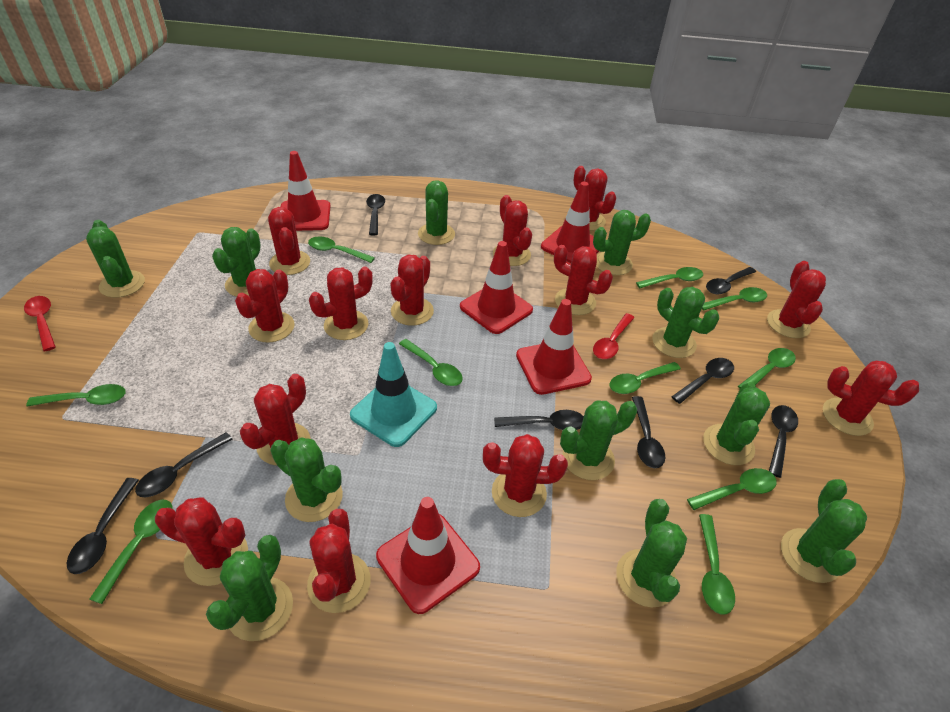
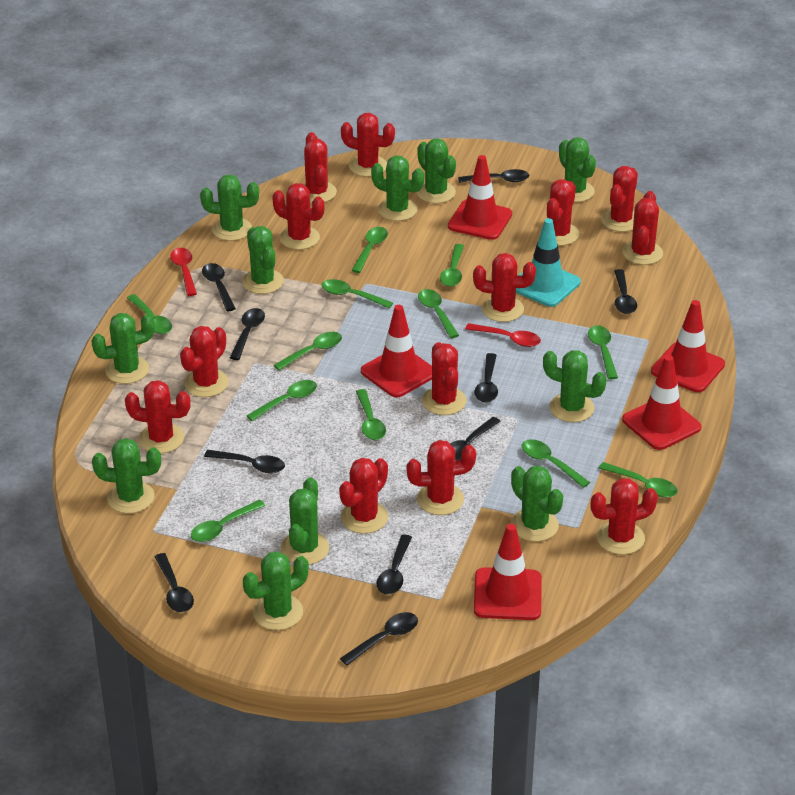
black spoon: 8 -> 10
green spoon: 10 -> 12

